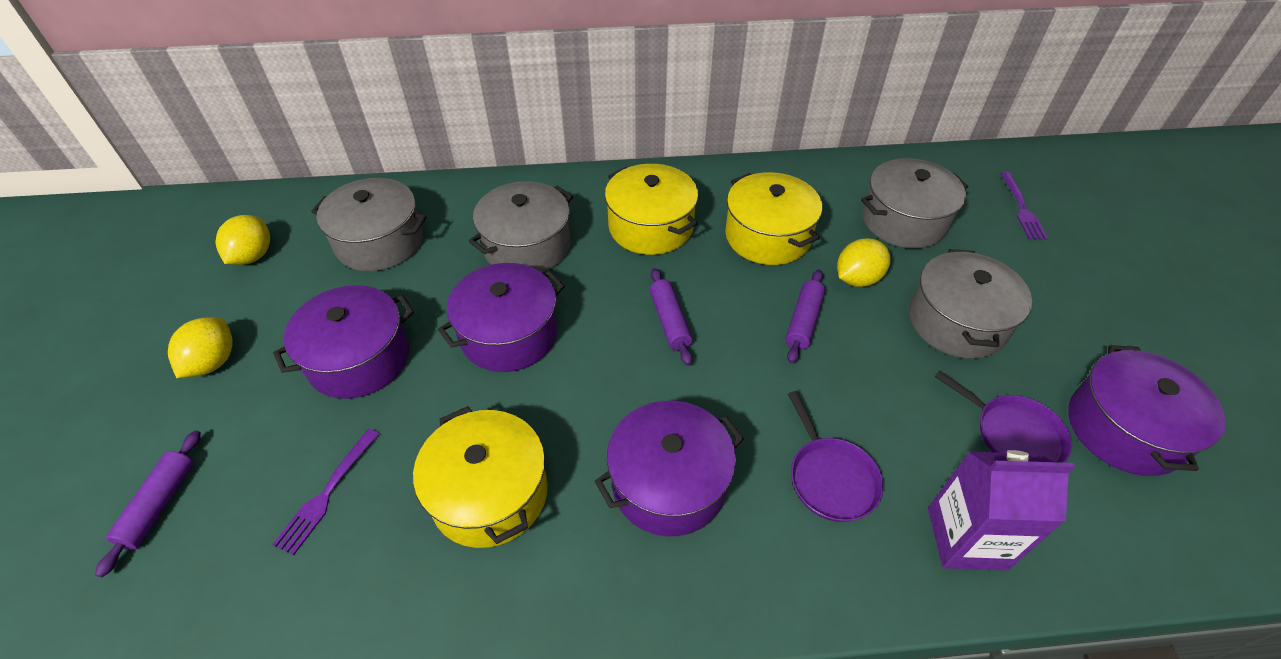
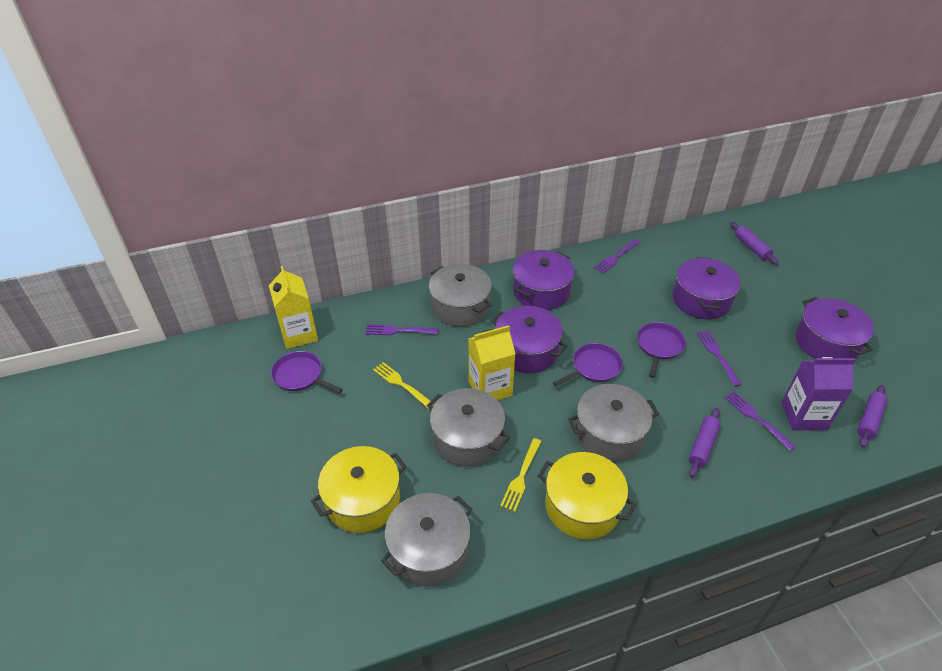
purple fork: 2 -> 4
purple pan: 2 -> 3
yellow carton: 0 -> 2
yellow fork: 0 -> 2
yellow lemon: 3 -> 0
yellow pot: 3 -> 2

